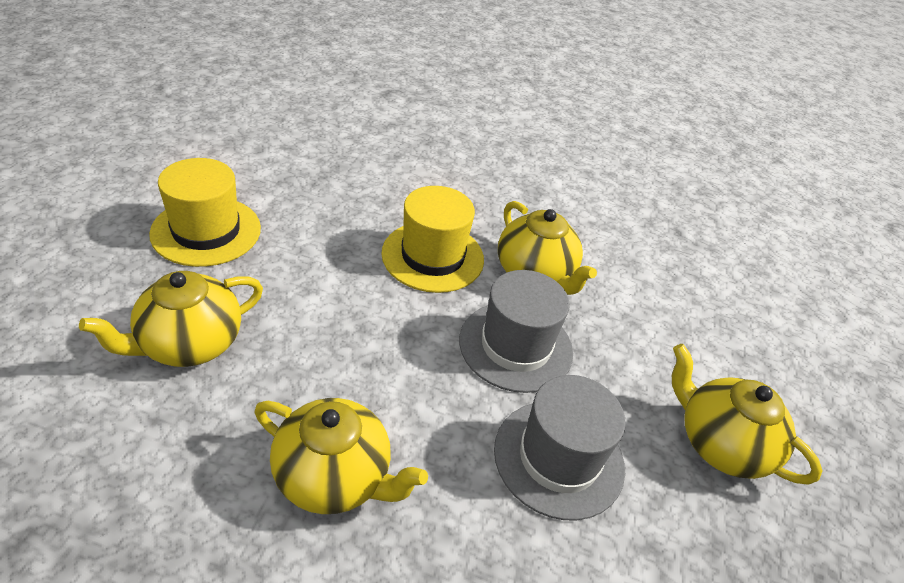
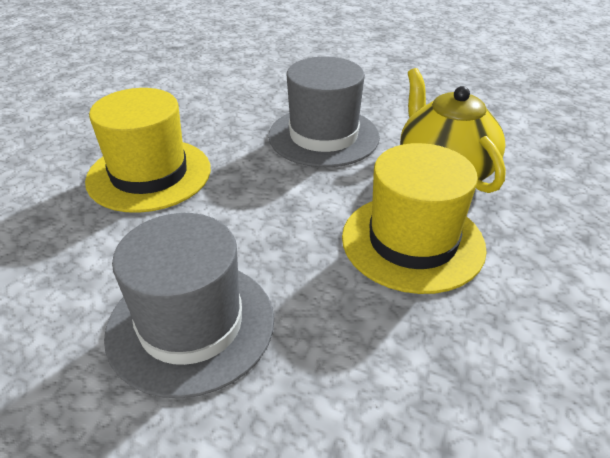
yellow teapot: 4 -> 1

